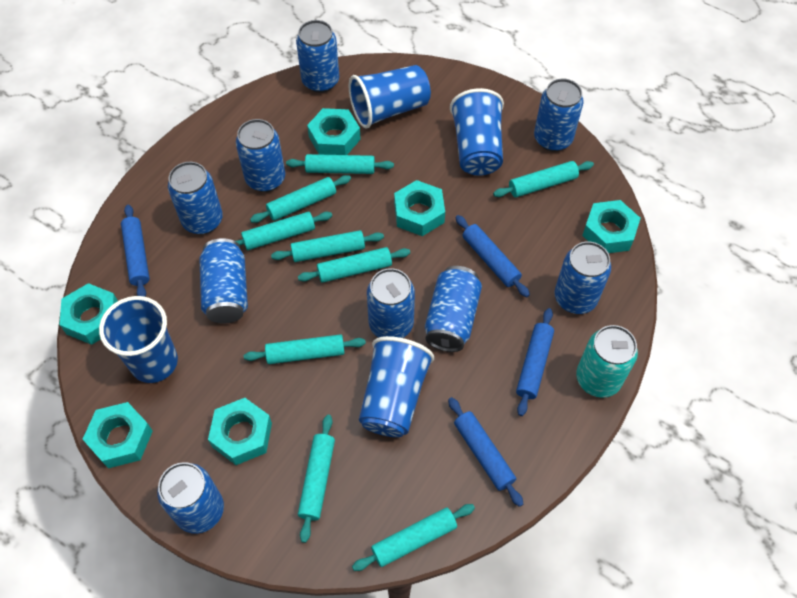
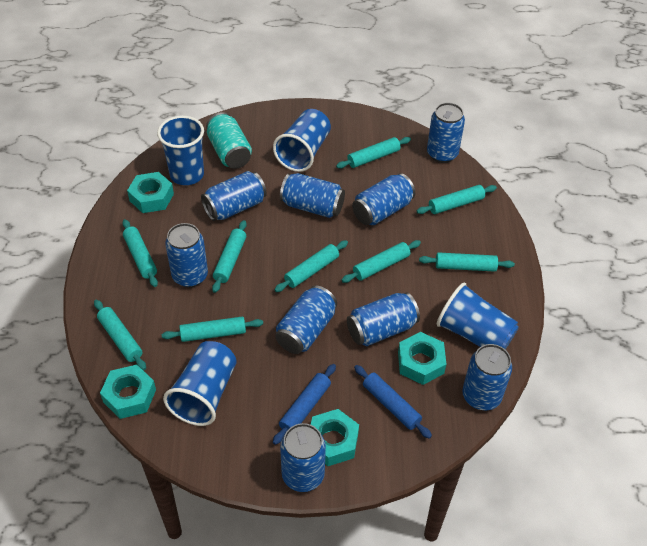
blue rolling pin: 4 -> 2
turquoise nut: 6 -> 4

